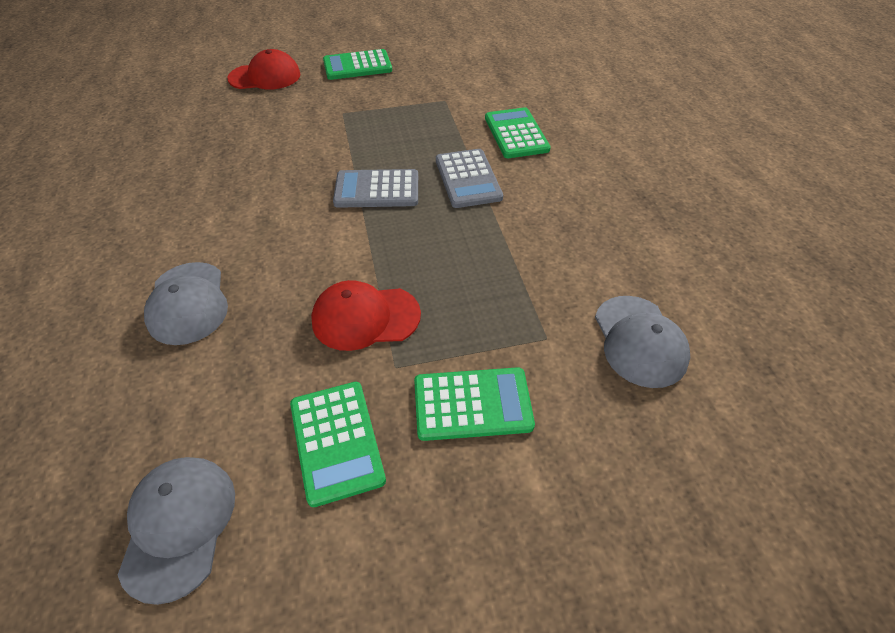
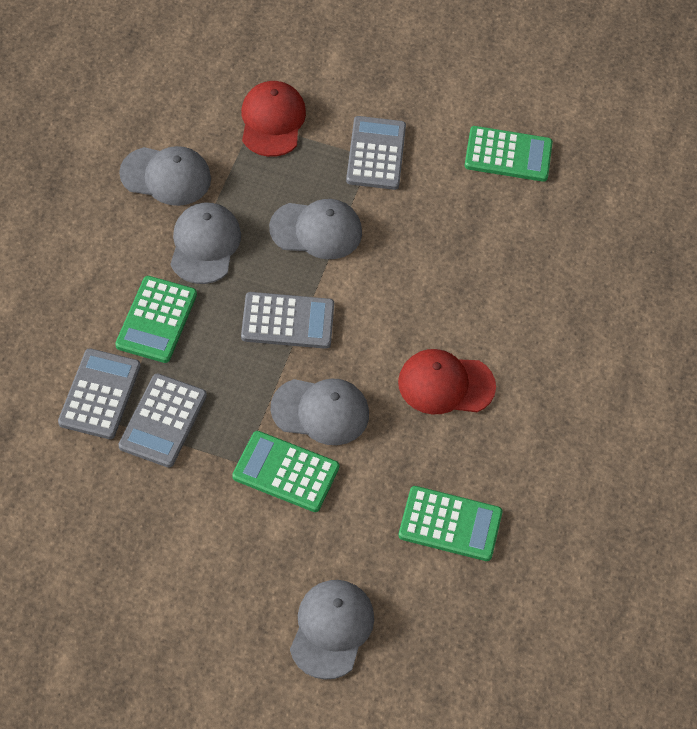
grey calculator: 2 -> 4
grey cap: 3 -> 5

